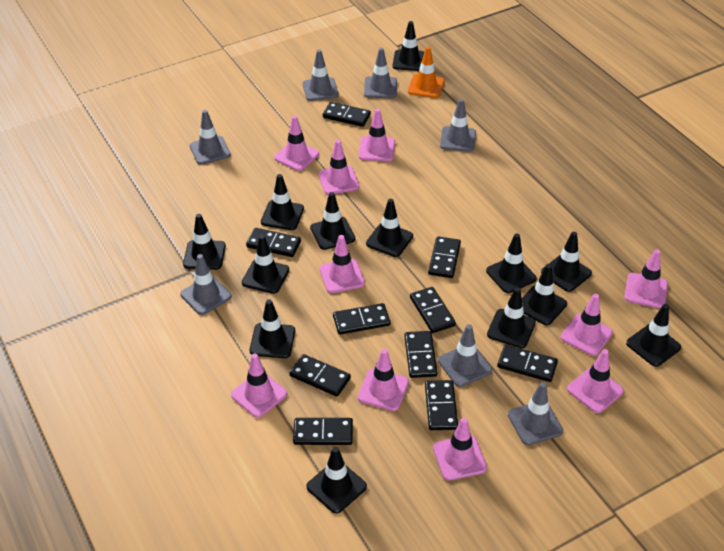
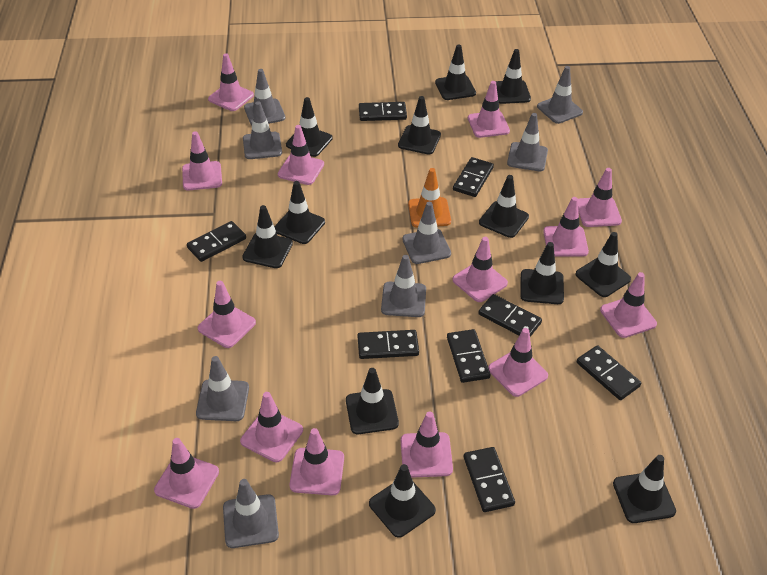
black domino: 10 -> 8
black traffic cone: 13 -> 12
grey traffic cone: 7 -> 8
pink traffic cone: 10 -> 14

